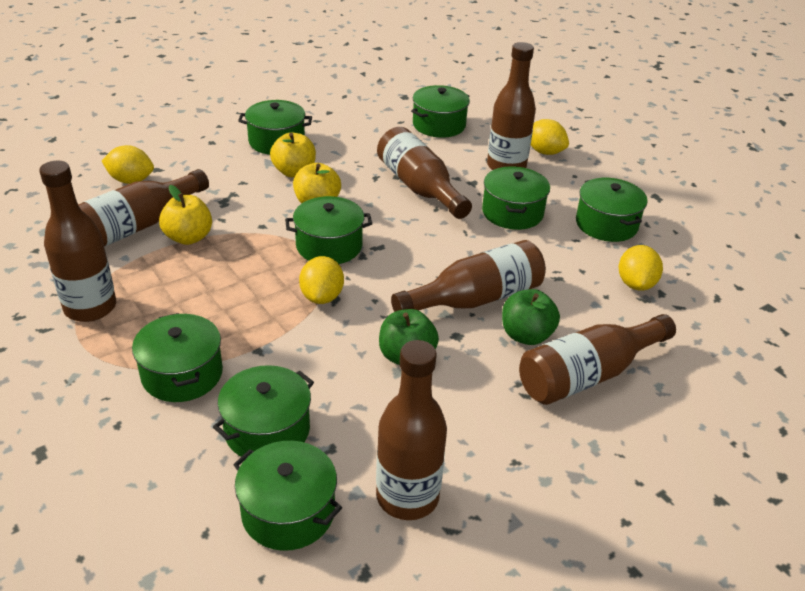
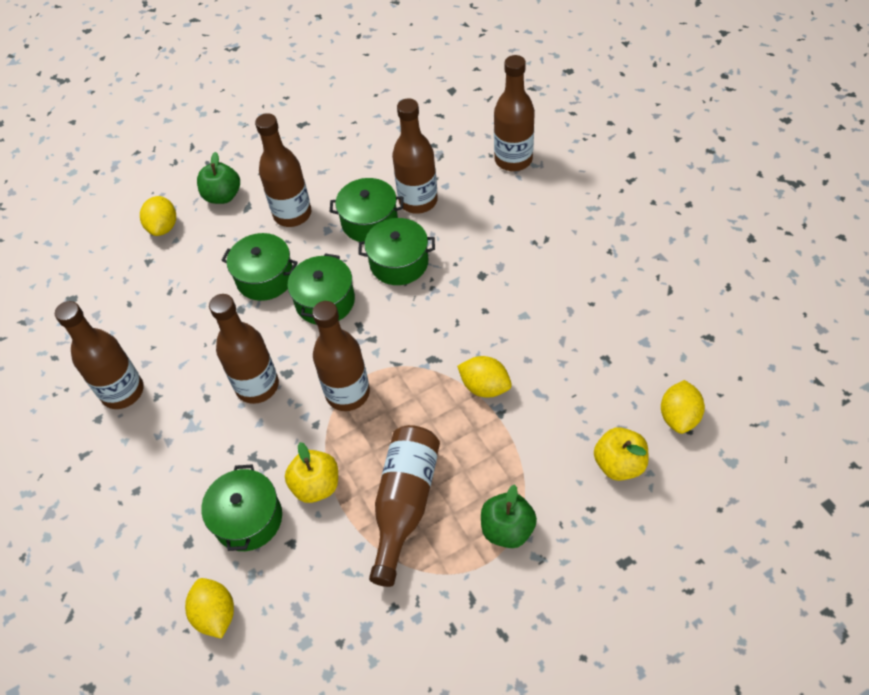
green pot: 8 -> 5
yellow apple: 3 -> 2

